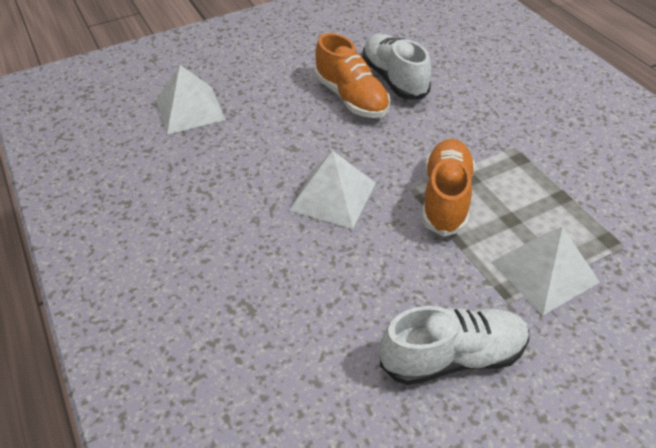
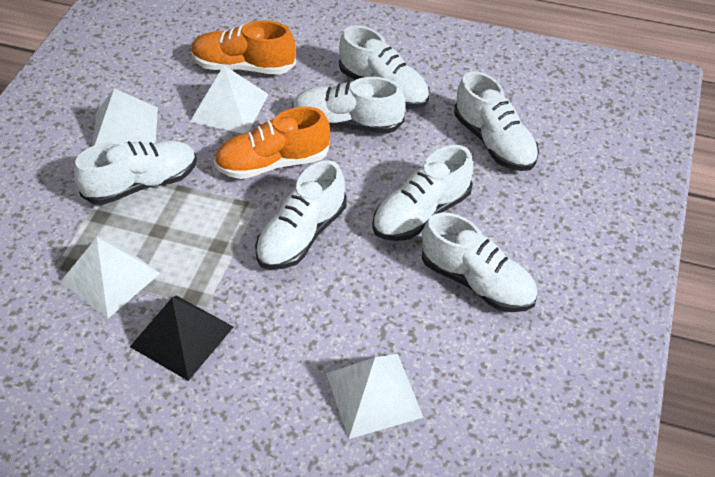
black pyramid: 0 -> 1
white pyramid: 3 -> 4
white shoe: 2 -> 7

